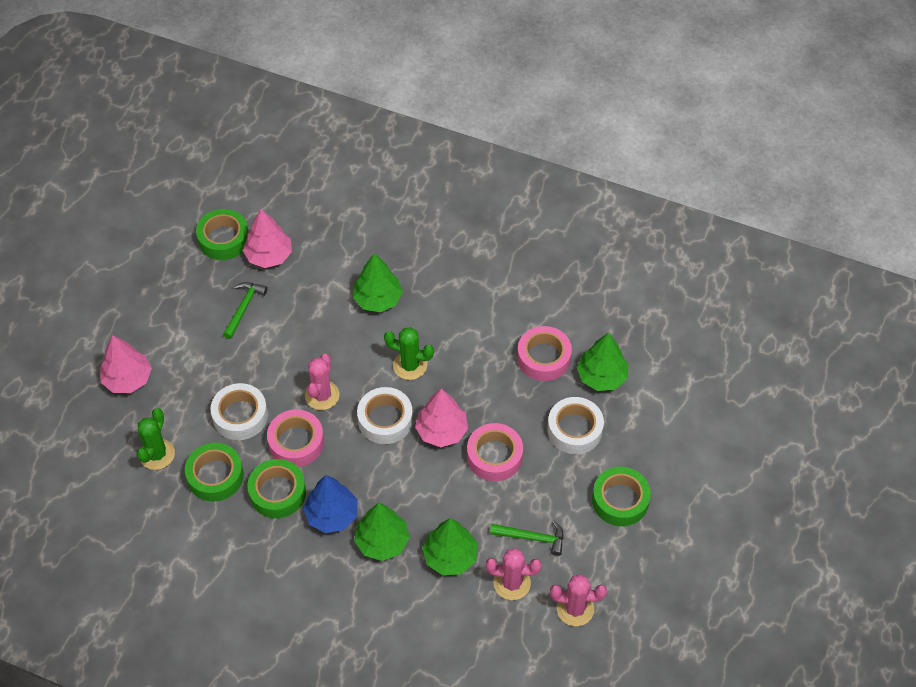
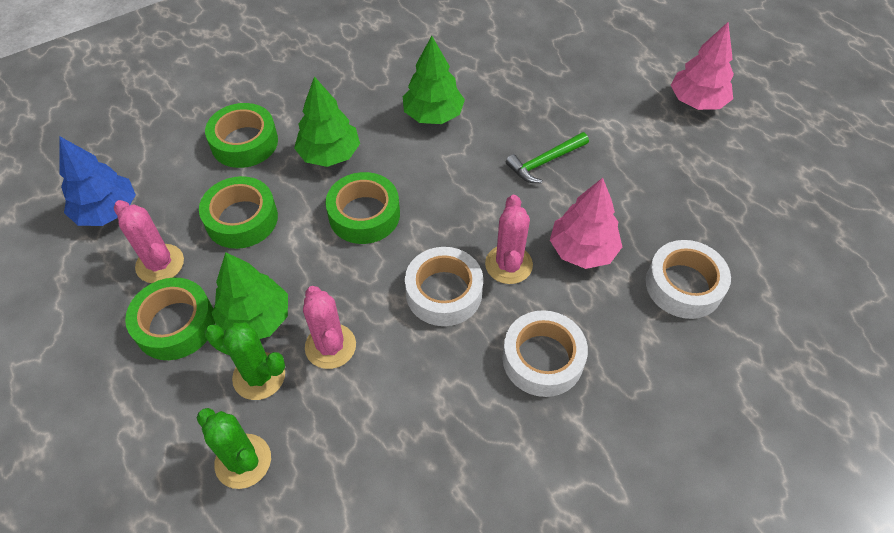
green hammer: 2 -> 1
green tree: 4 -> 3
pink tape: 3 -> 0
pink tree: 3 -> 2

